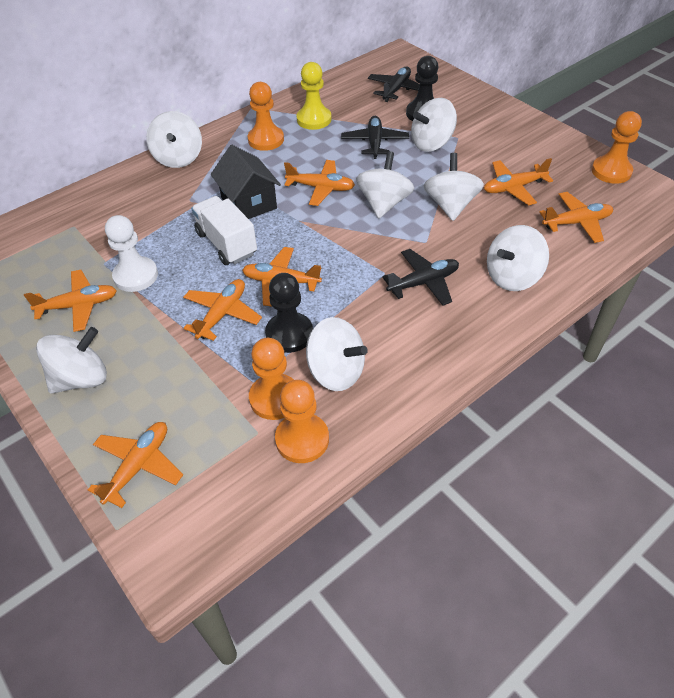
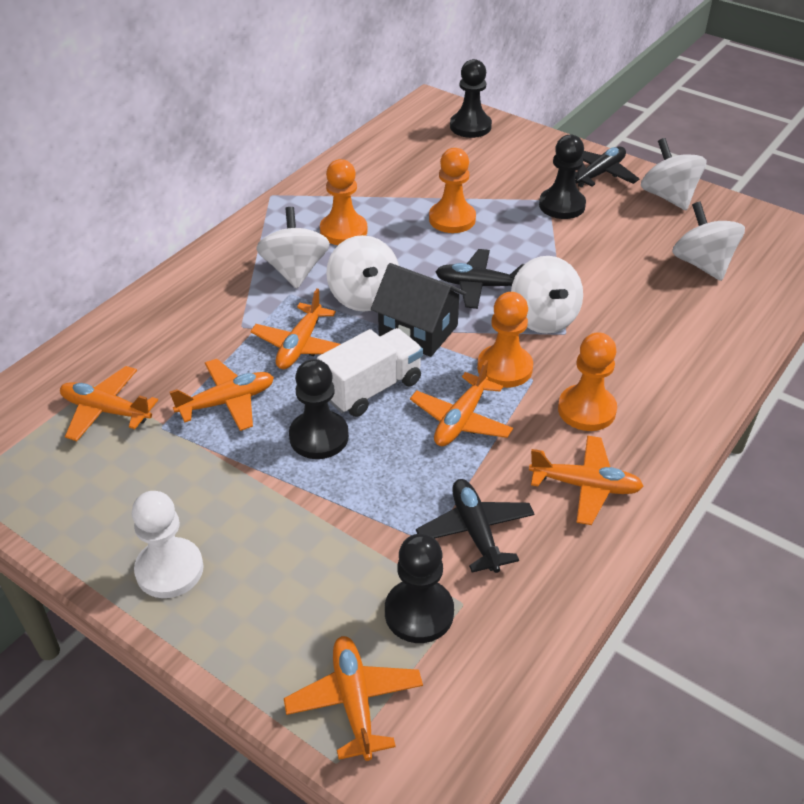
black pawn: 2 -> 4
orange plane: 7 -> 6
white spinning top: 7 -> 5
yellow pawn: 1 -> 0

